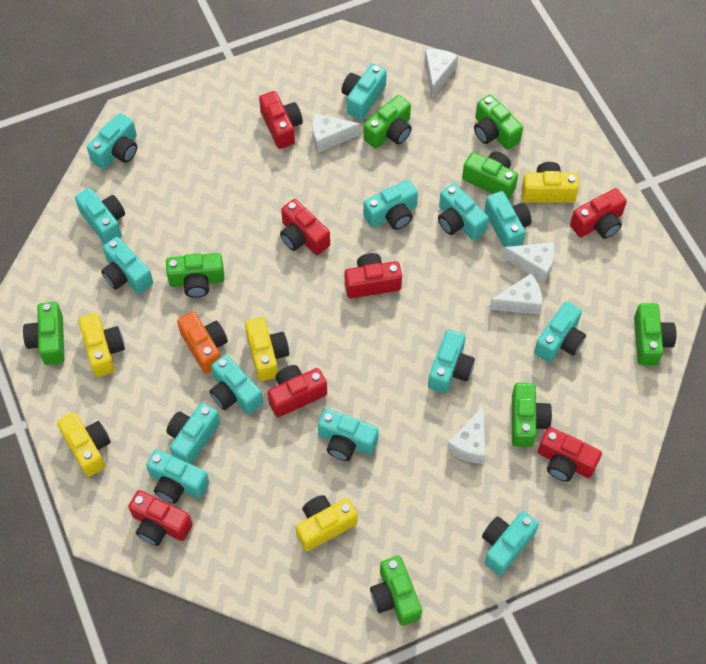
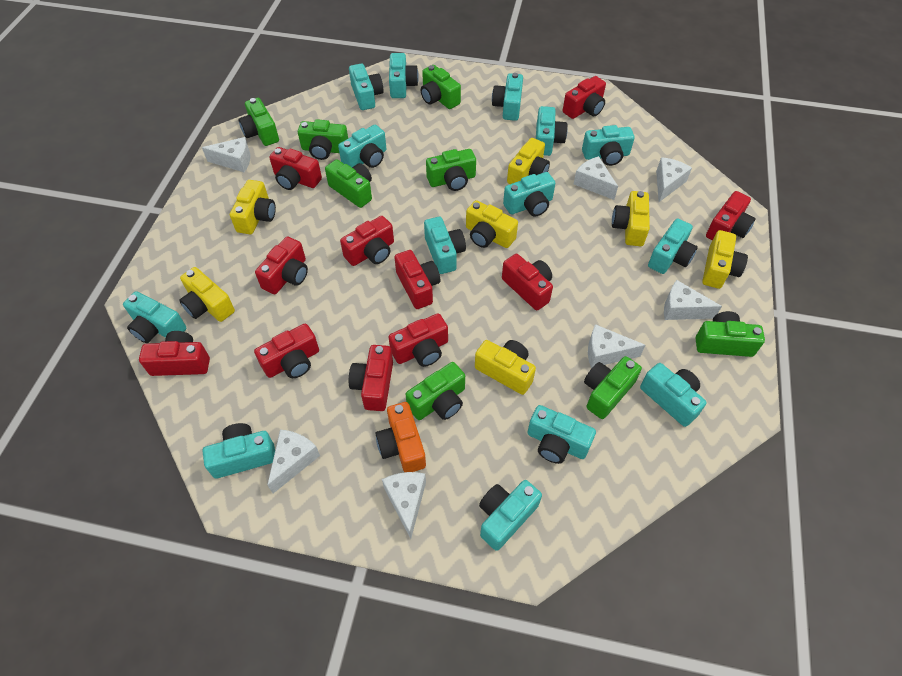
red camera: 7 -> 11
white cheese: 5 -> 7
yellow camera: 5 -> 7

